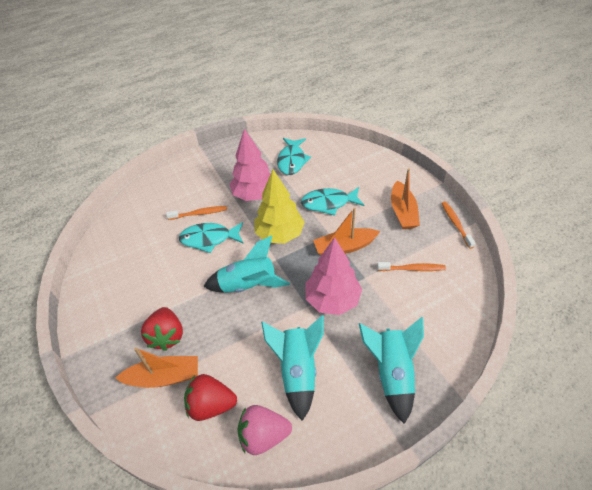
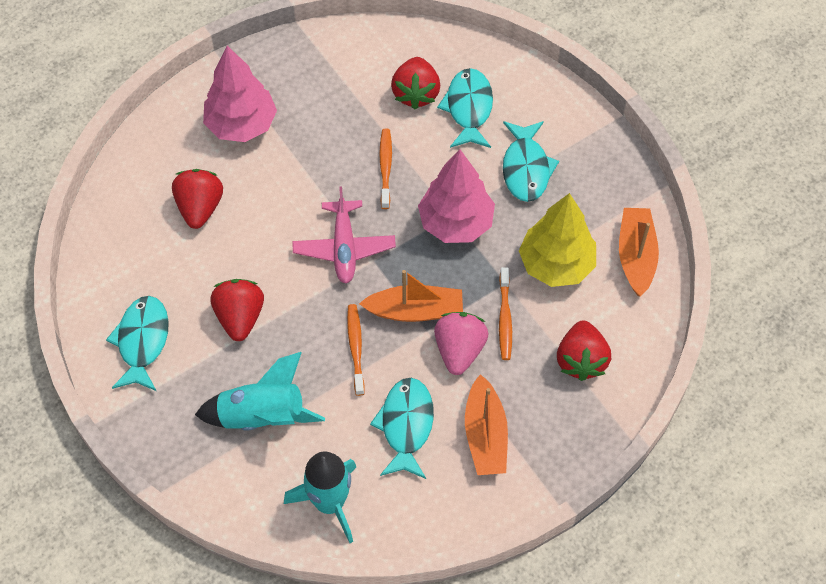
pink plane: 0 -> 1
red strawberry: 2 -> 4
turquoise fish: 3 -> 4
turquoise rocket: 3 -> 2

